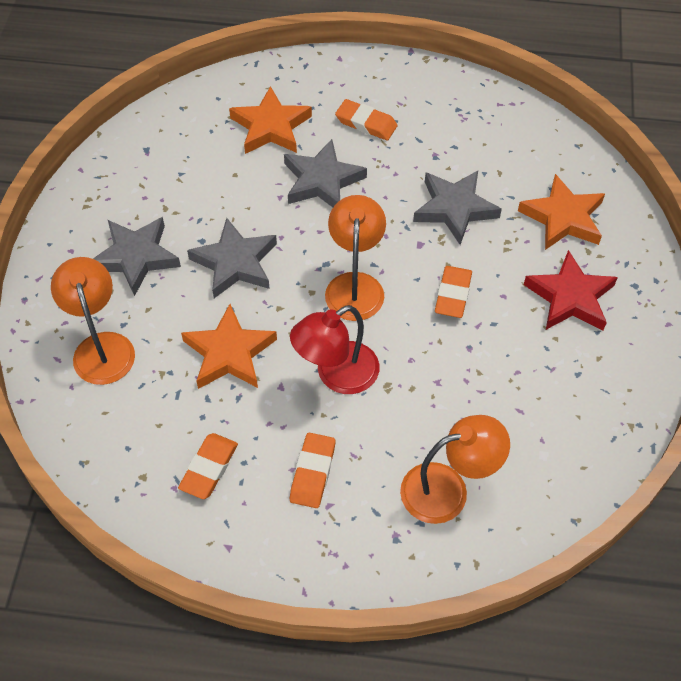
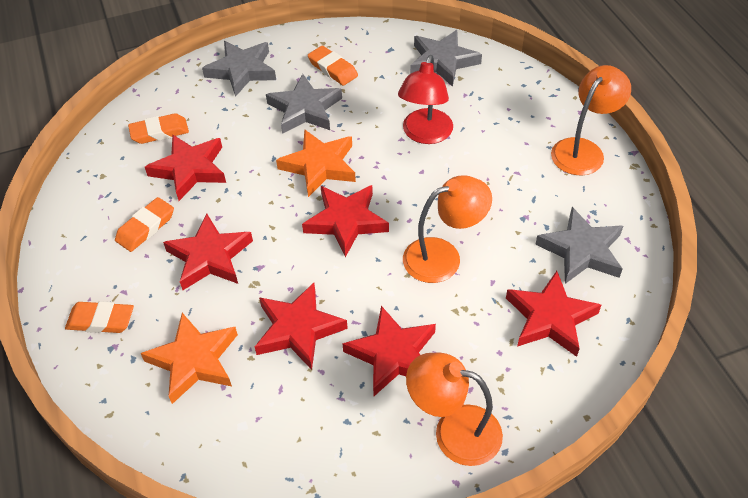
orange star: 3 -> 2
red star: 1 -> 6

